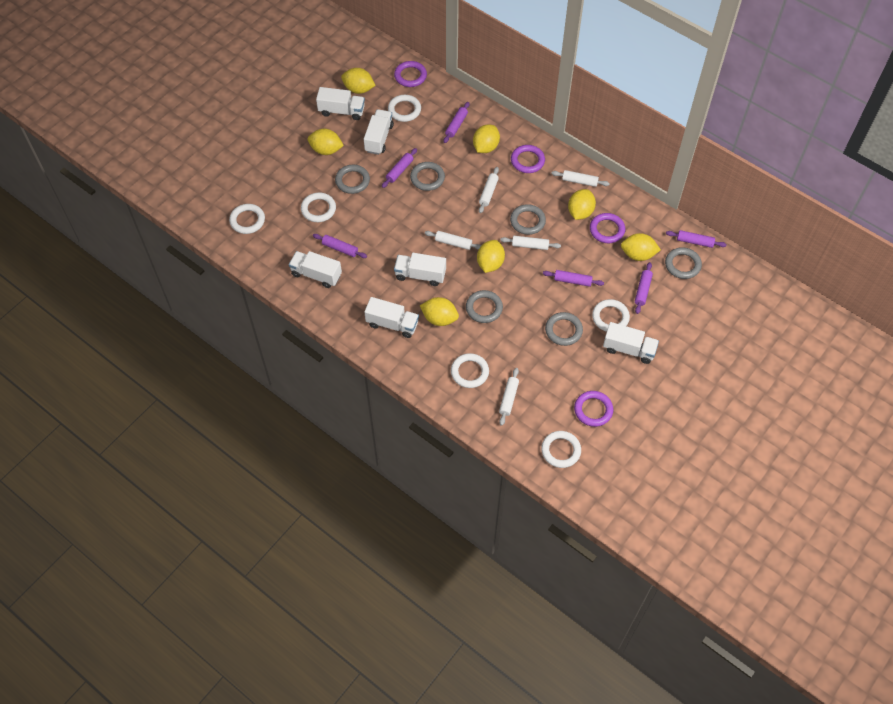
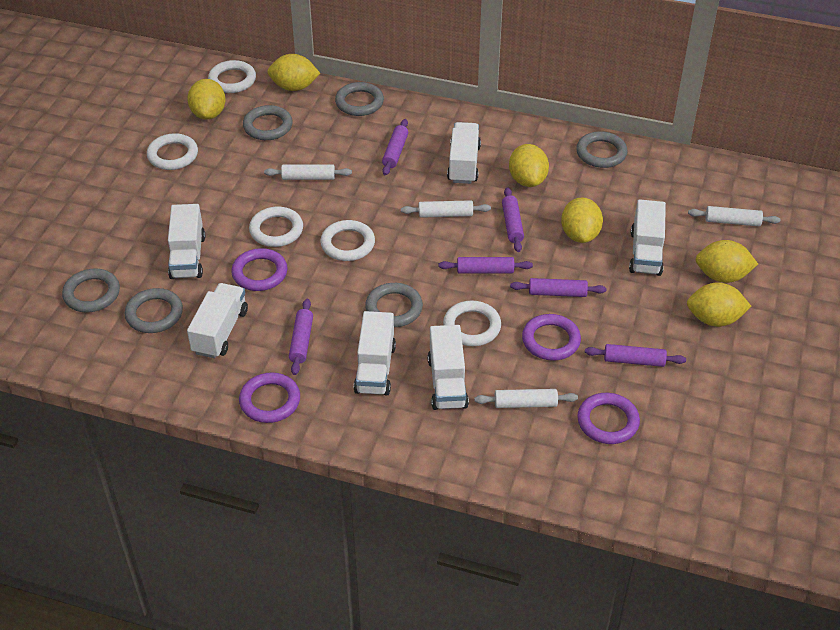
white ring: 6 -> 5
white rolling pin: 5 -> 4
yellow lemon: 7 -> 6

